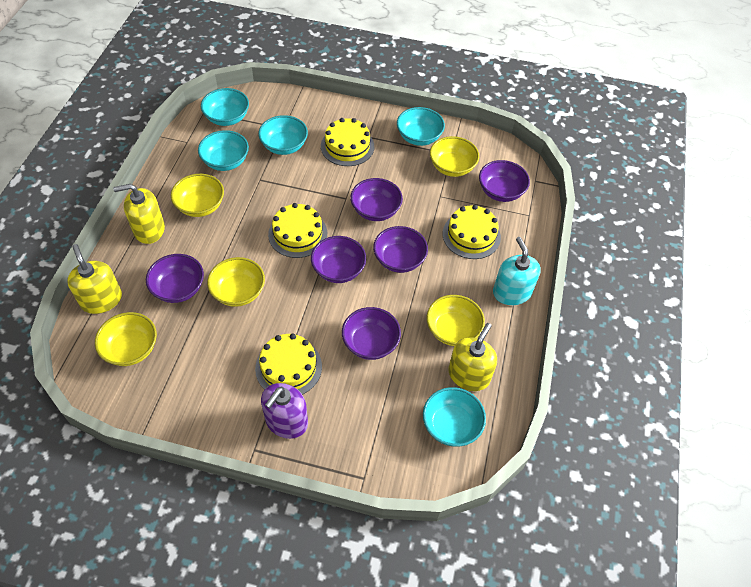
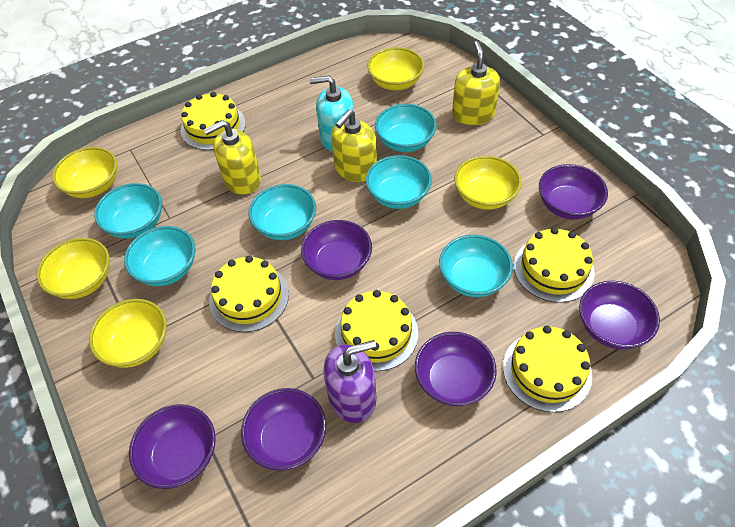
turquoise bowl: 5 -> 6
yellow cake: 4 -> 5

